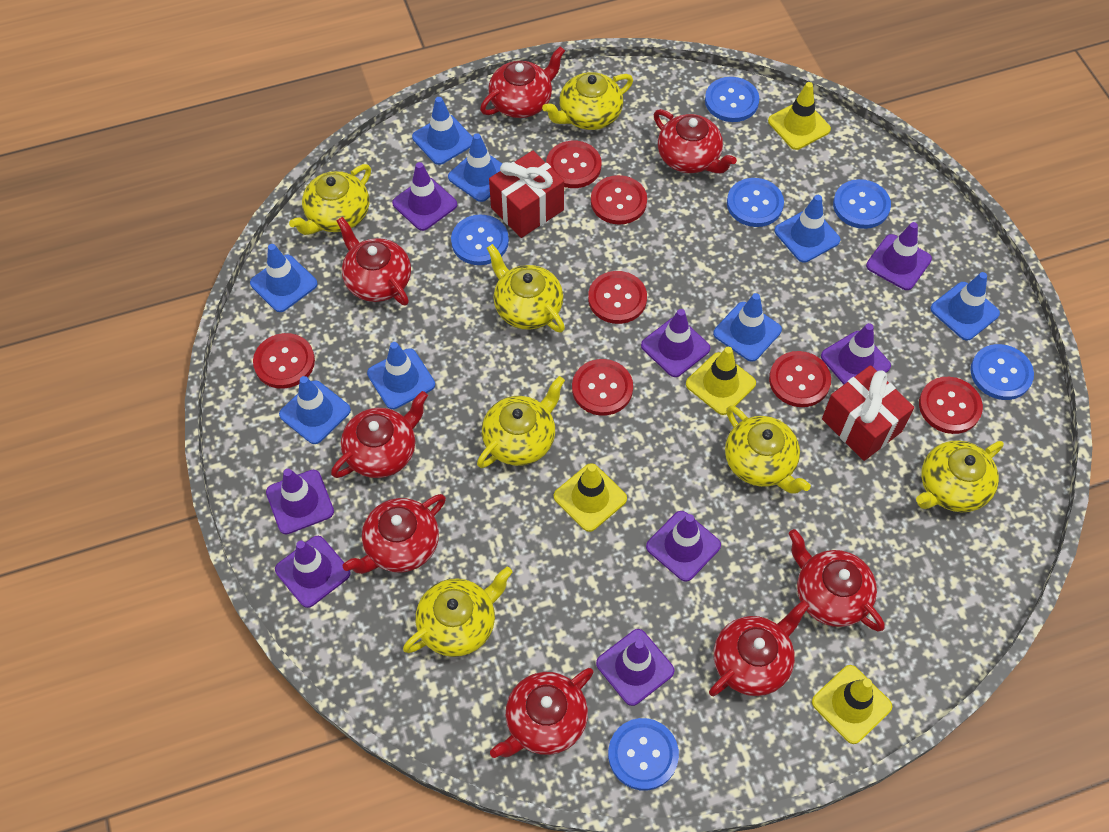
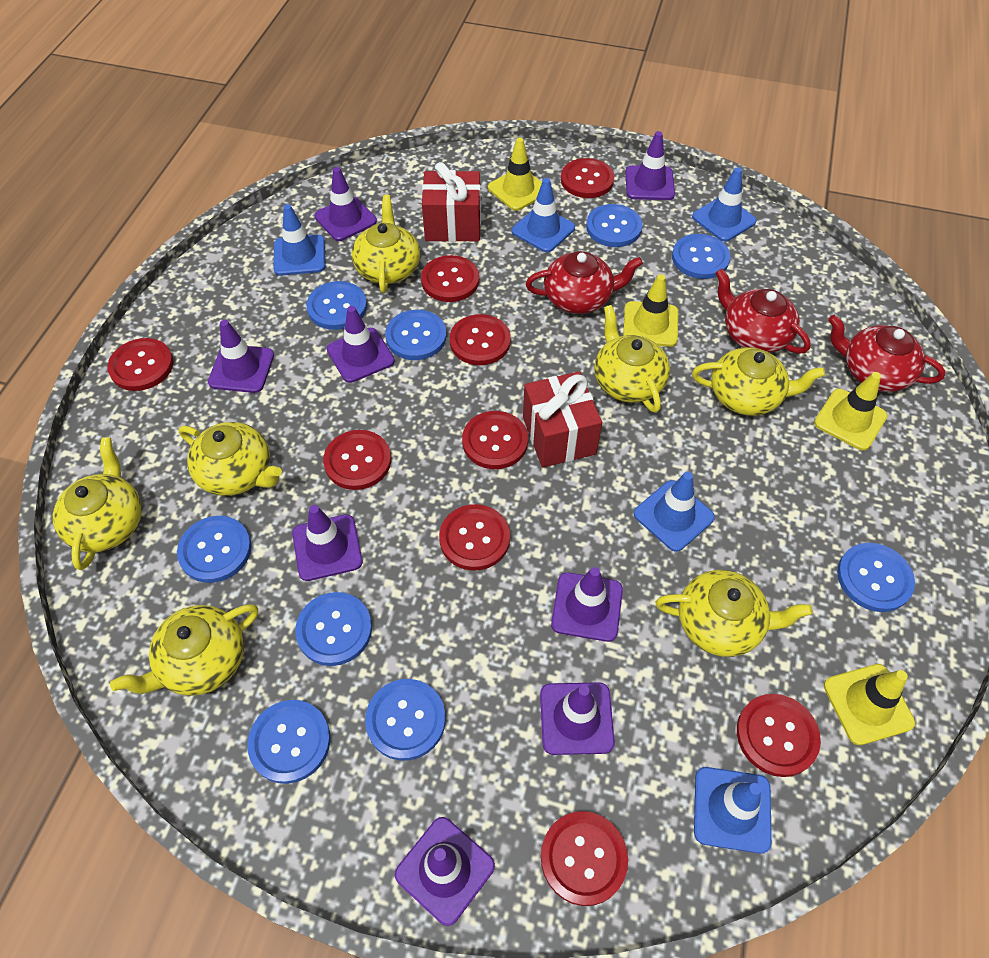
blue button: 6 -> 9
blue traffic cone: 8 -> 5
red button: 7 -> 9
red teapot: 8 -> 3

